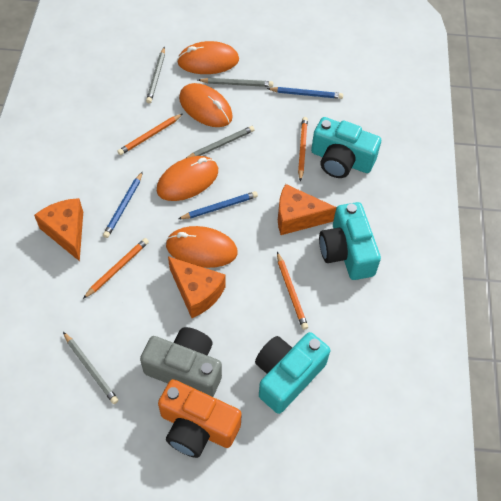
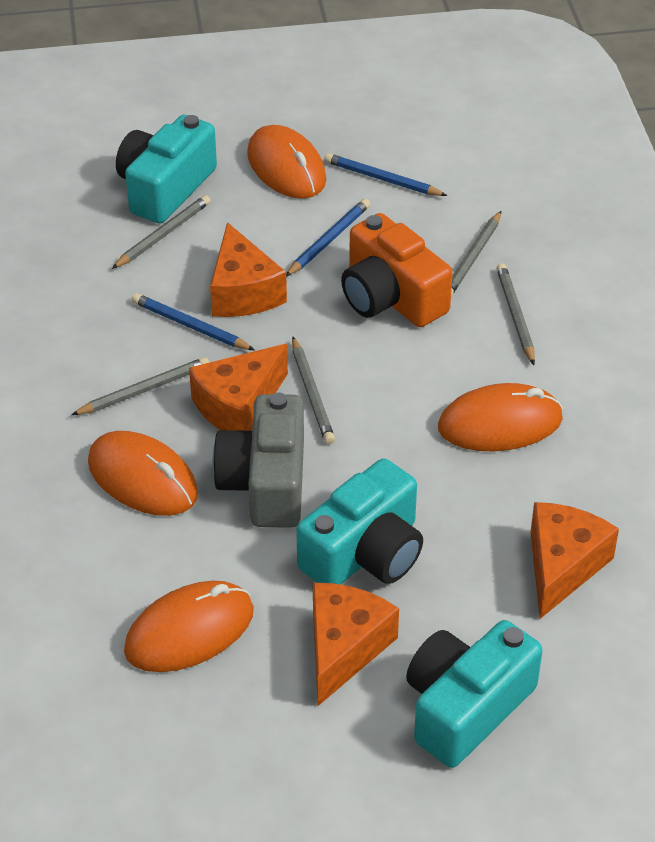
grey pencil: 4 -> 5
orange cheese: 3 -> 4
orange pencil: 4 -> 0

